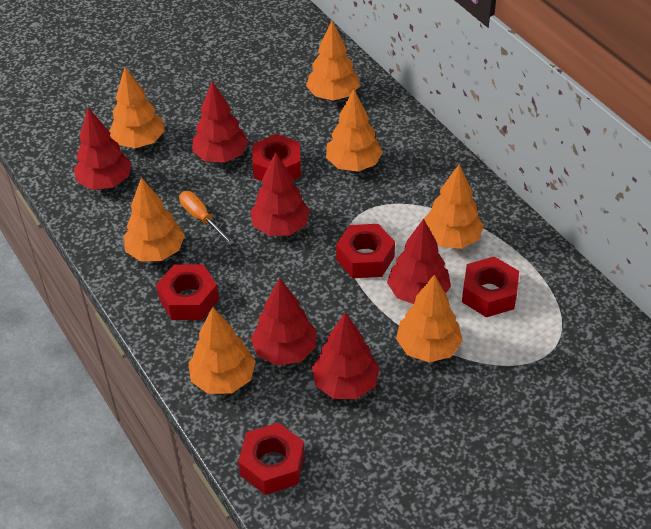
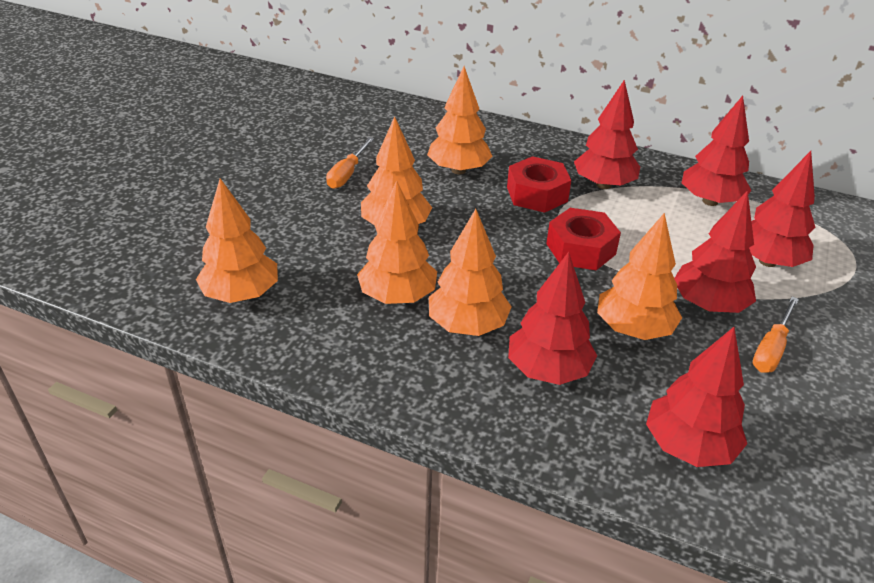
orange screwdriver: 1 -> 2
orange tree: 7 -> 6
red nut: 5 -> 2

